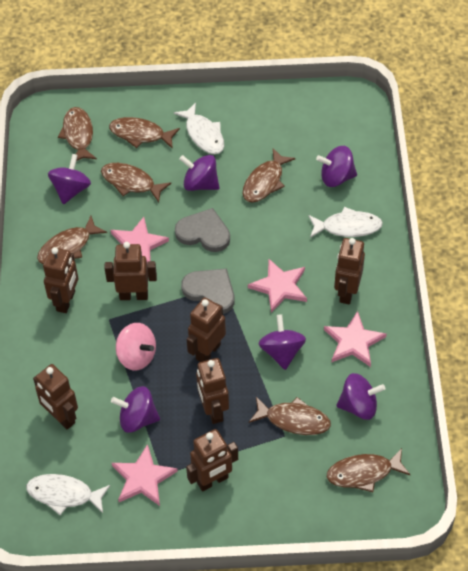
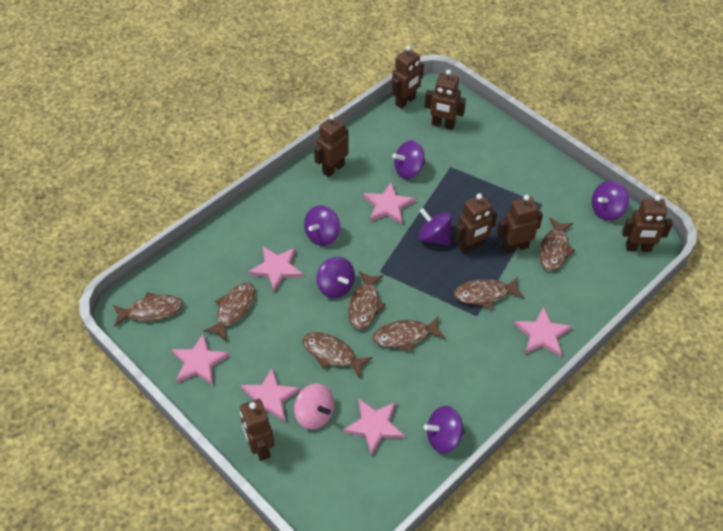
grey heart: 2 -> 0
pink star: 4 -> 6
white fish: 3 -> 0

